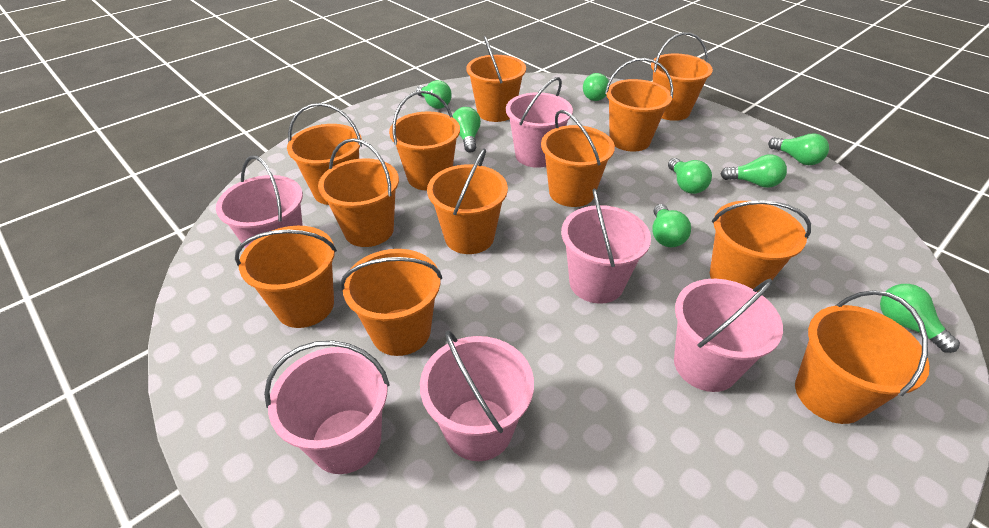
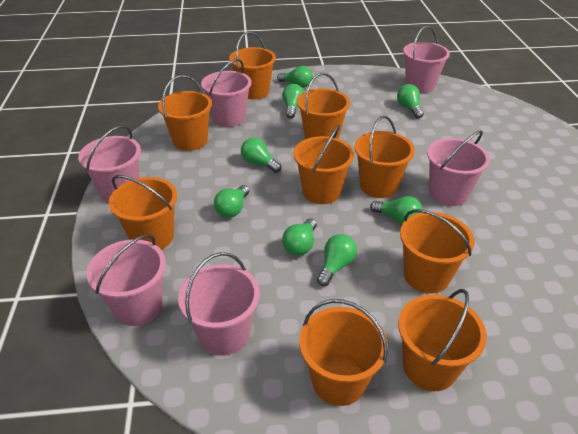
orange bucket: 12 -> 9

